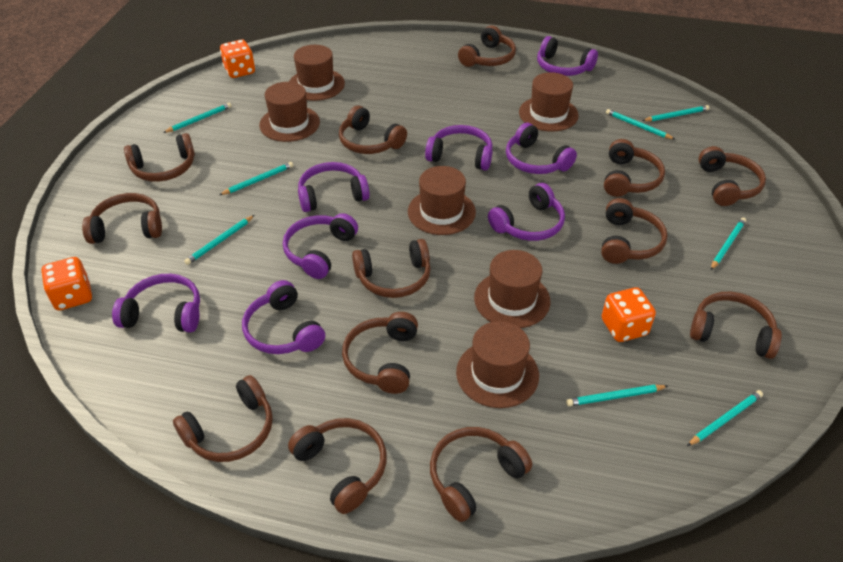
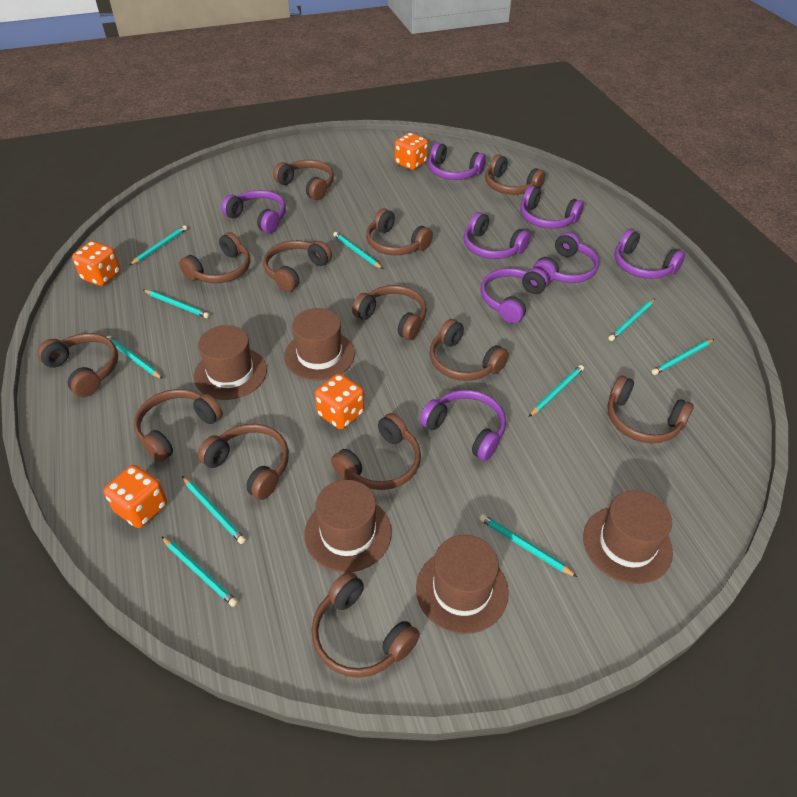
brown hat: 6 -> 5
orange dice: 3 -> 4
turquoise pencil: 8 -> 10

